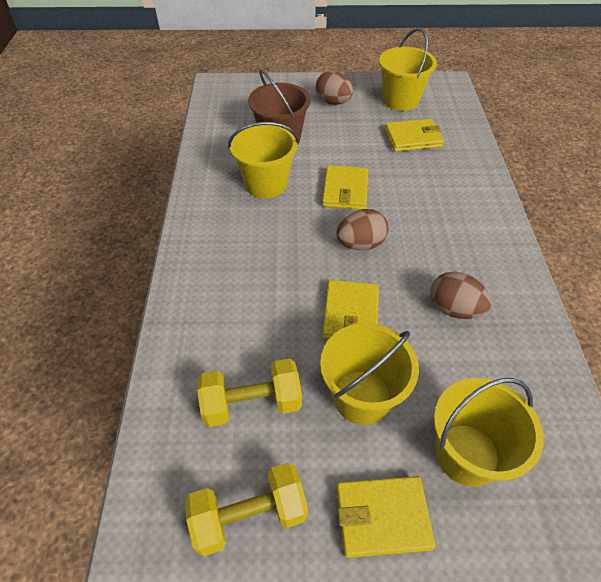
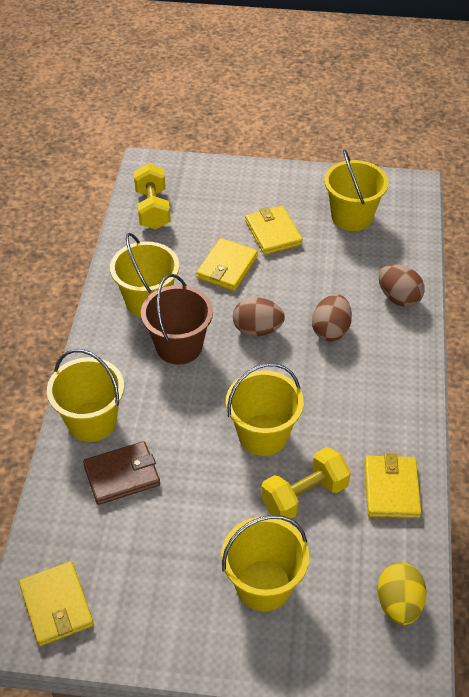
brown wallet: 0 -> 1
yellow bucket: 4 -> 5
yellow egg: 0 -> 1

